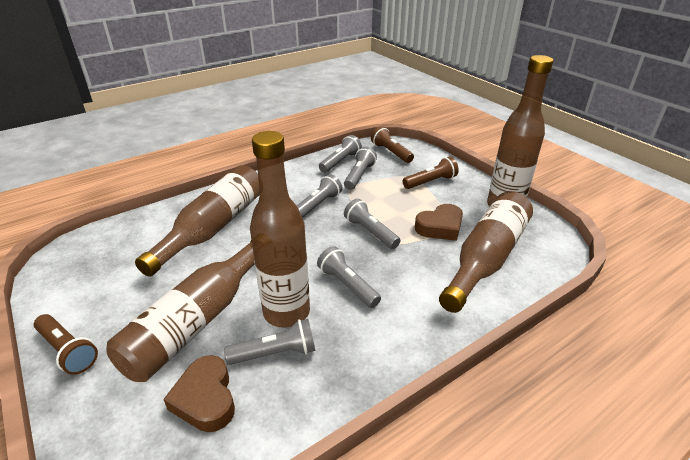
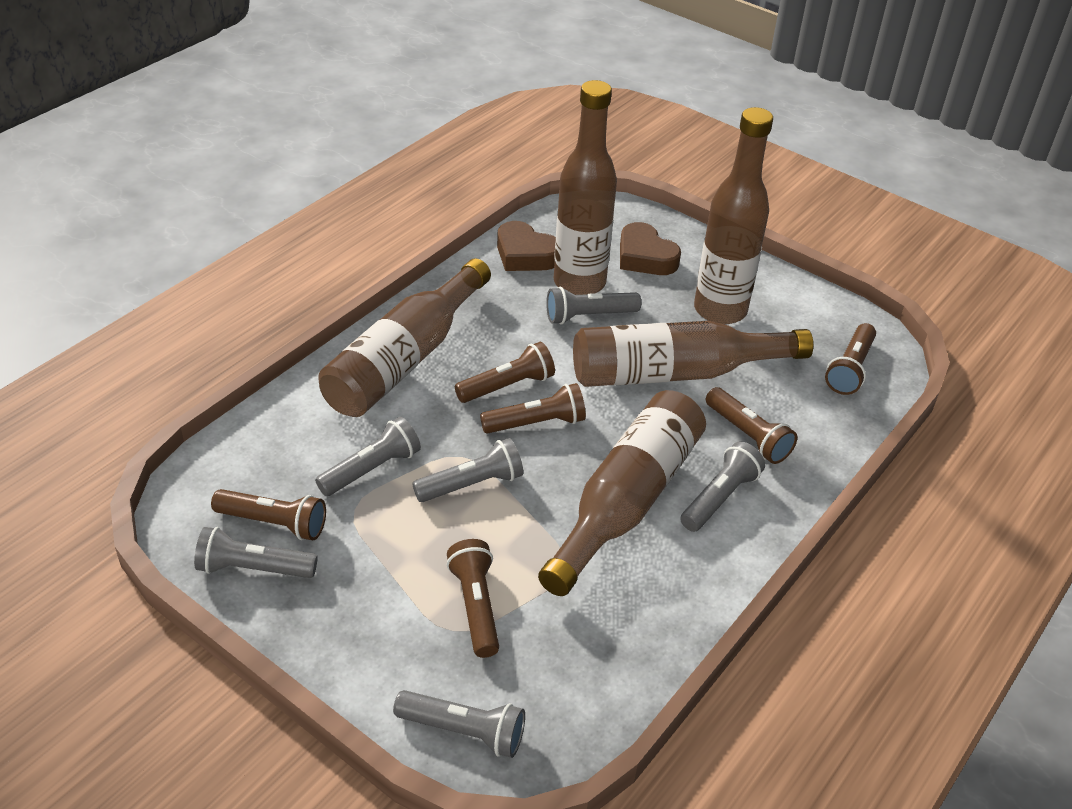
brown flashlight: 3 -> 6

